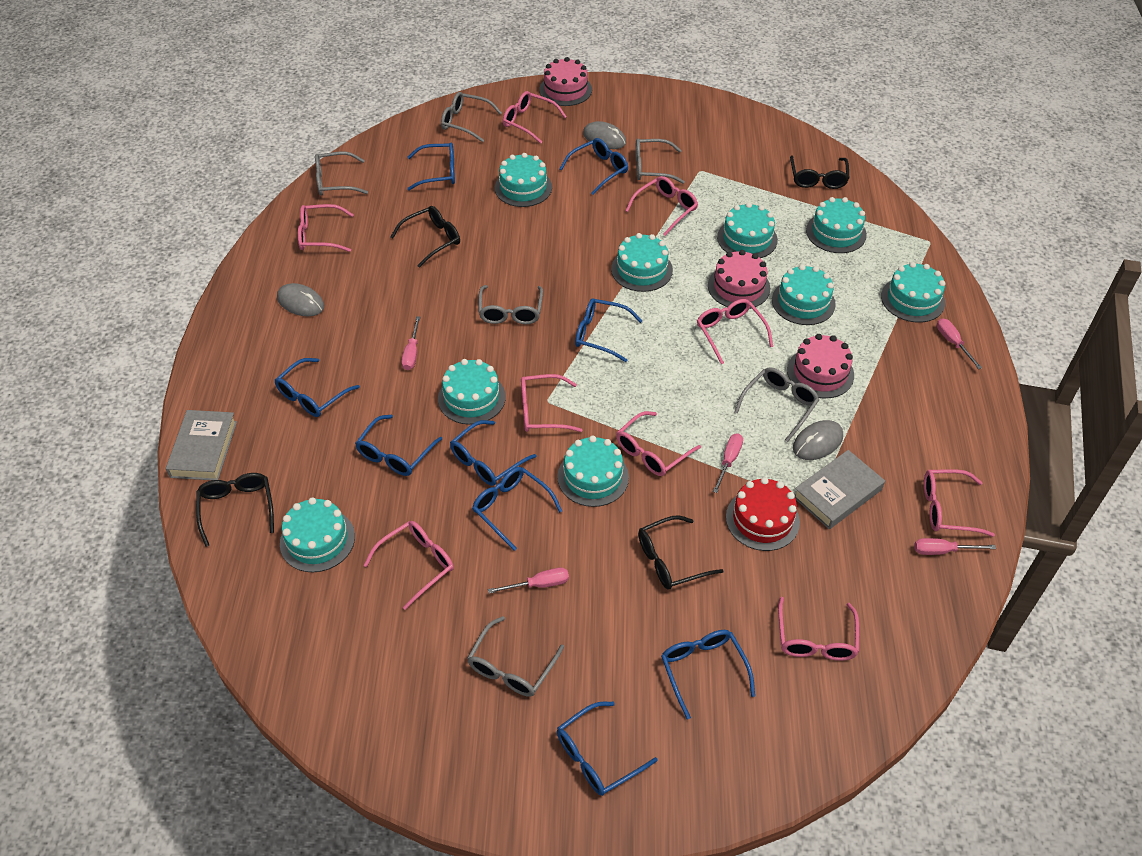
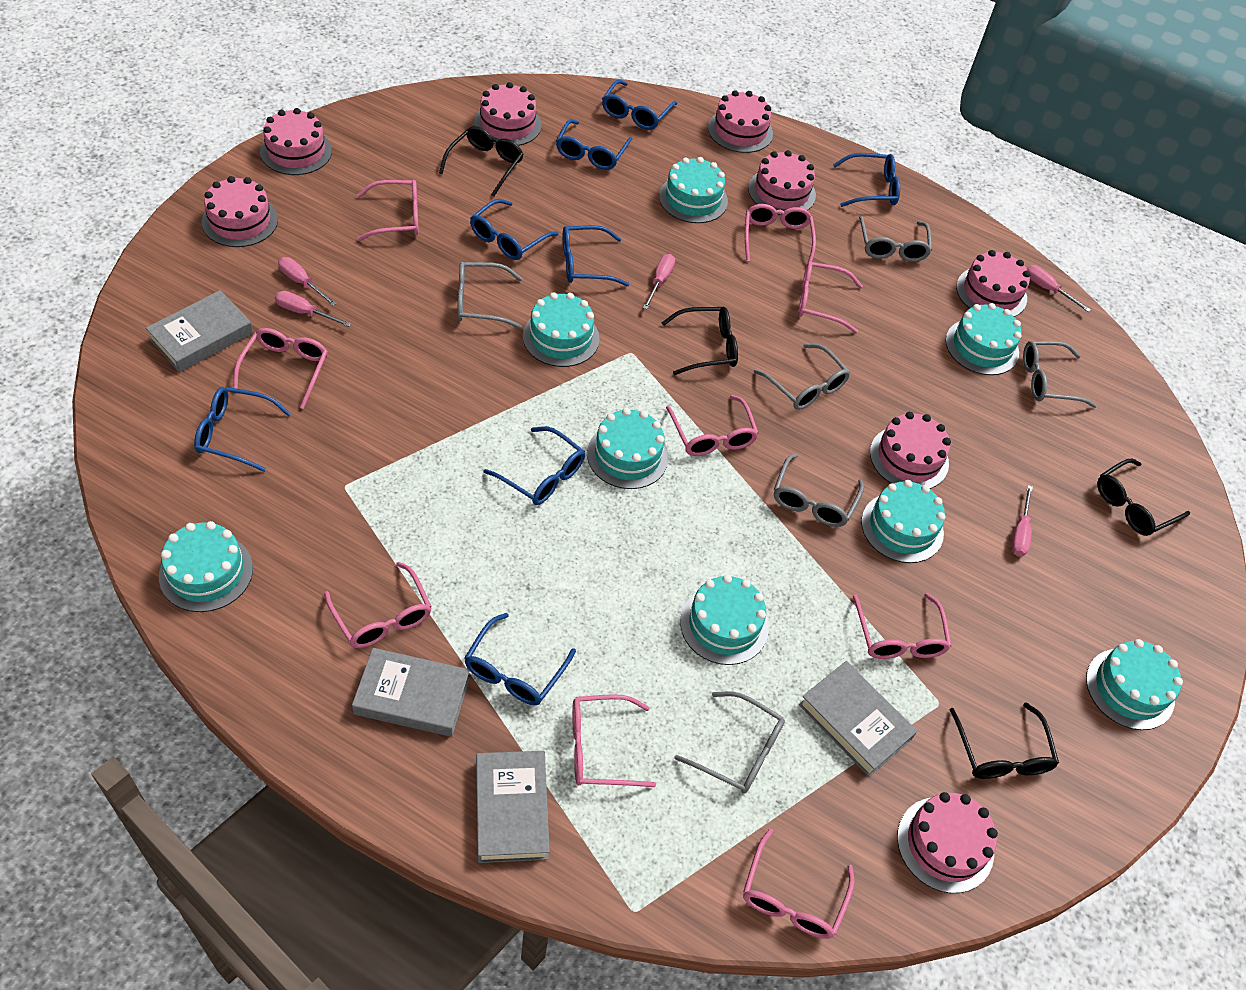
blue glasses: 9 -> 8
grey book: 2 -> 4
grey mouse: 3 -> 0
pink cake: 3 -> 8
red cake: 1 -> 0
turquoise cake: 9 -> 8

